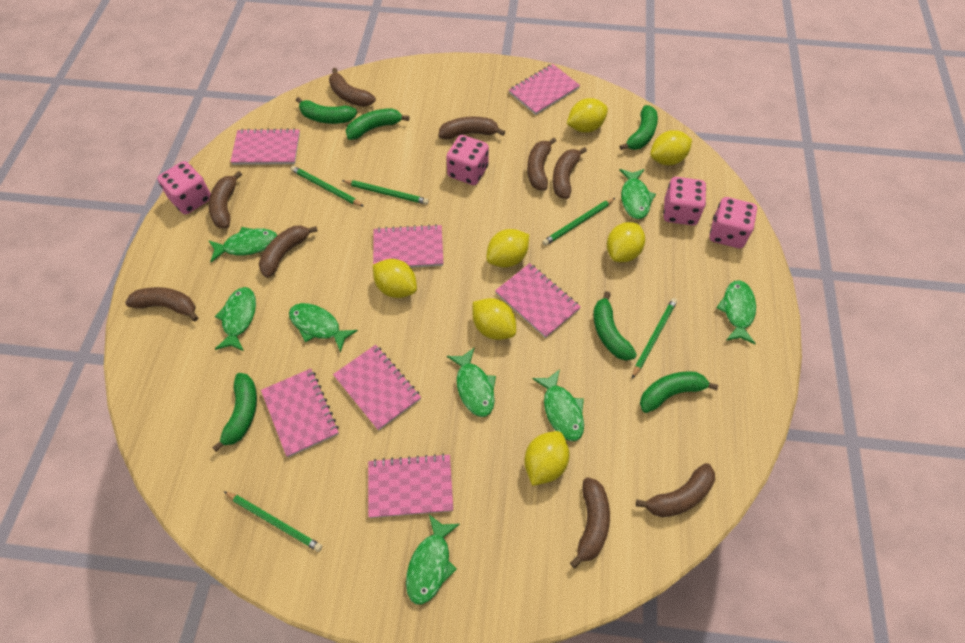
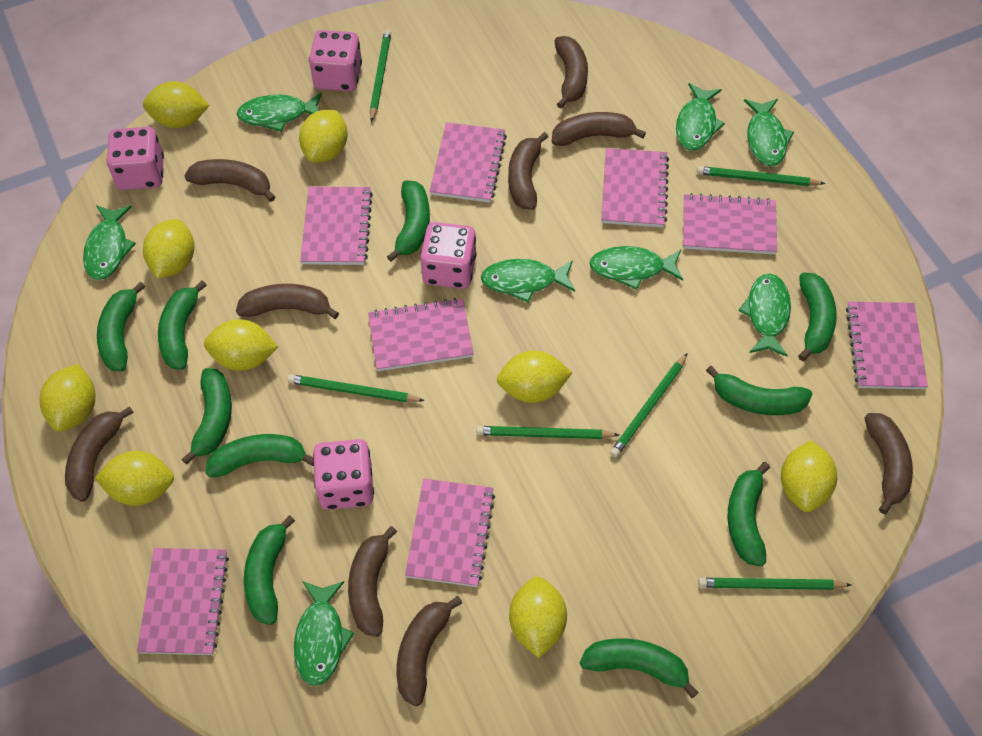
green banana: 6 -> 10
green pencil: 5 -> 6
pink notebook: 7 -> 8
yellow lemon: 7 -> 9

